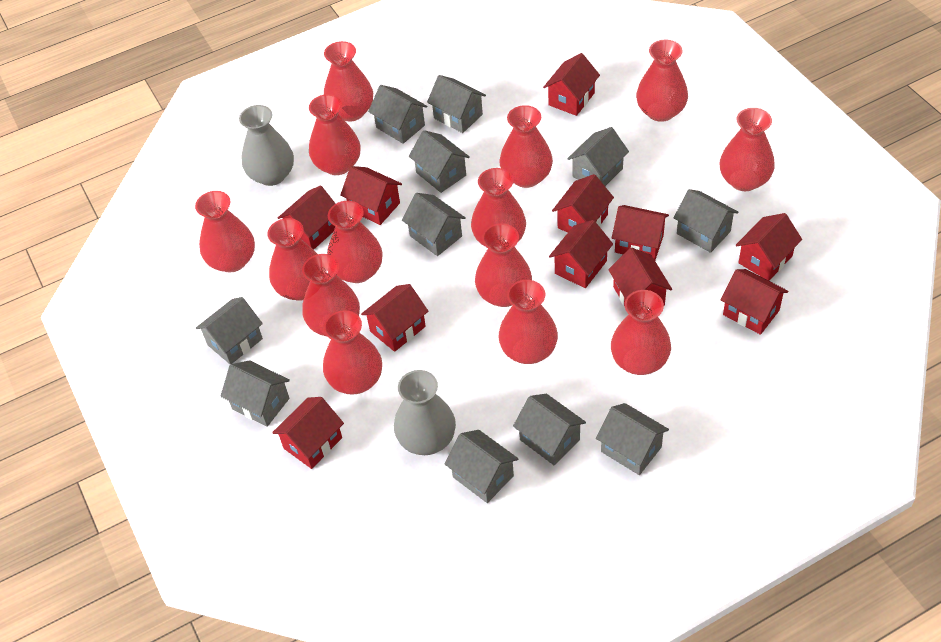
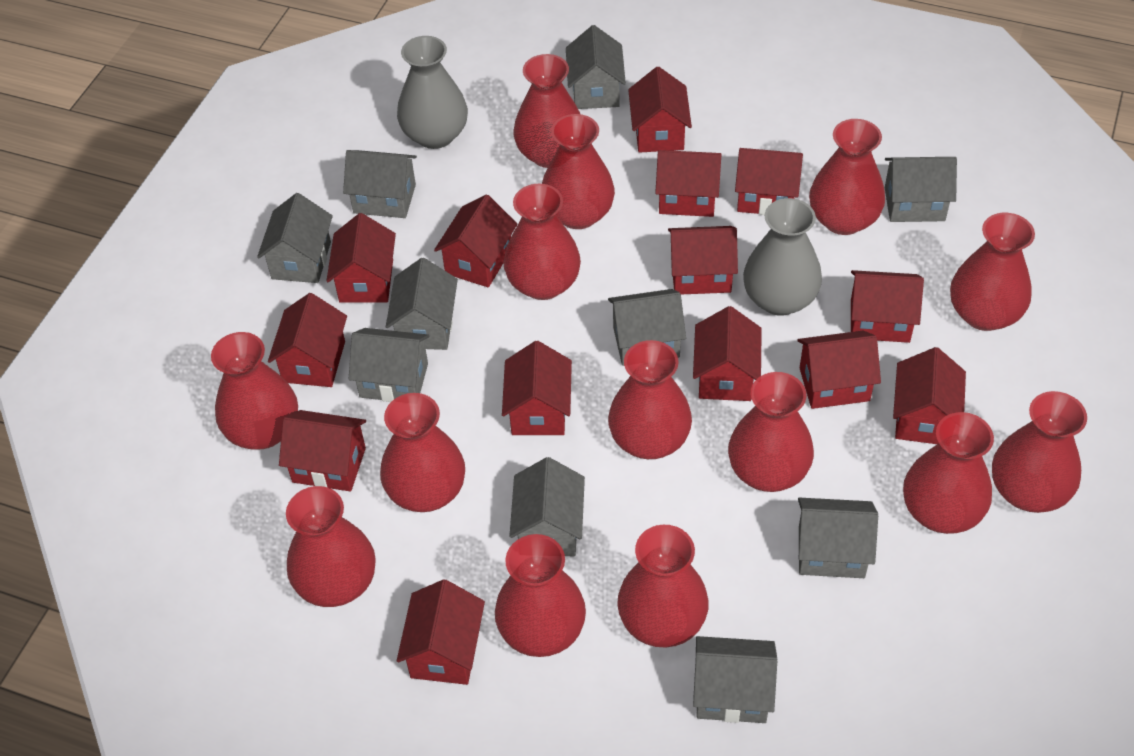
grey house: 11 -> 10
red house: 11 -> 14

